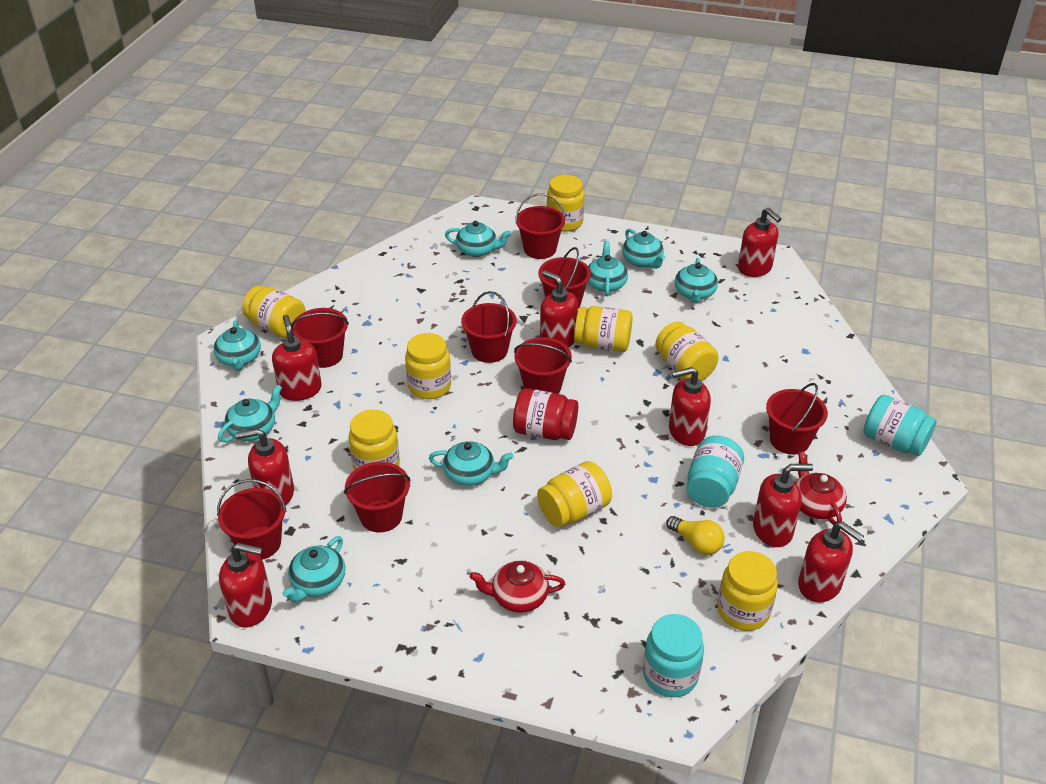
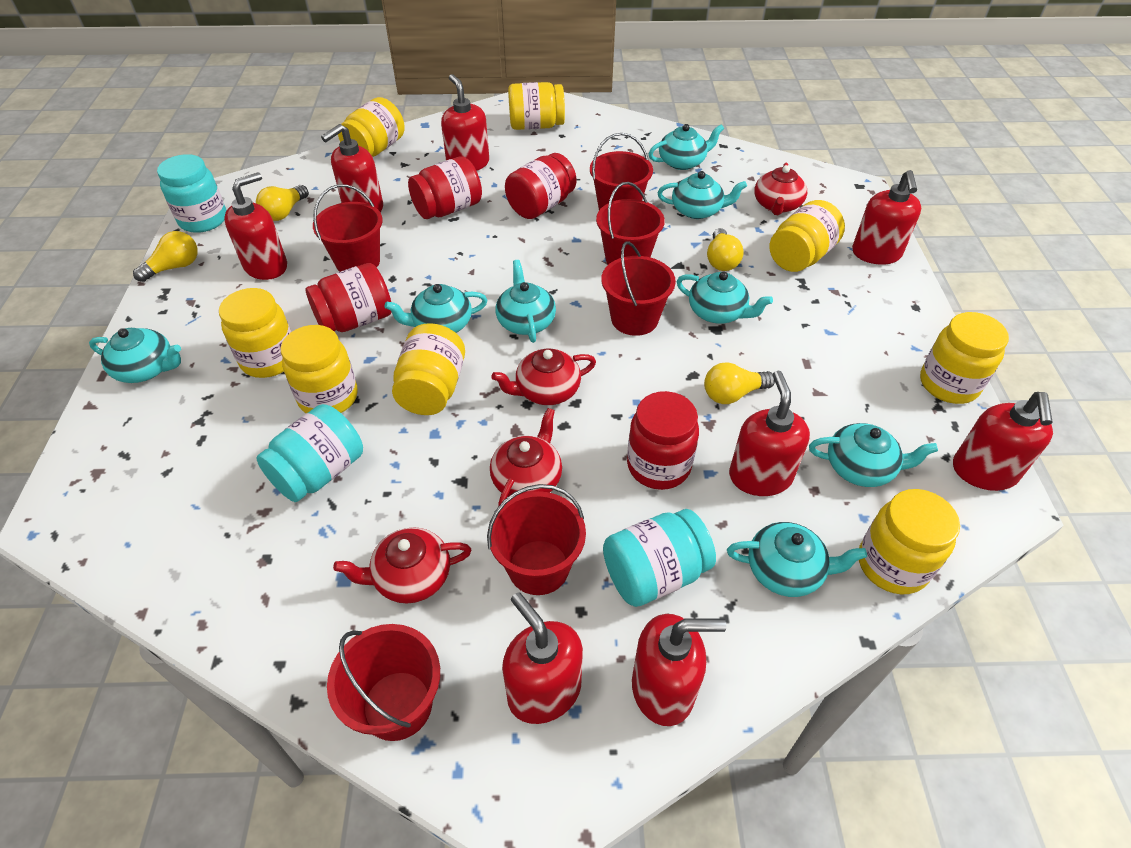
red bucket: 8 -> 6
red jar: 1 -> 4
red teapot: 2 -> 4
yellow light bulb: 1 -> 4

